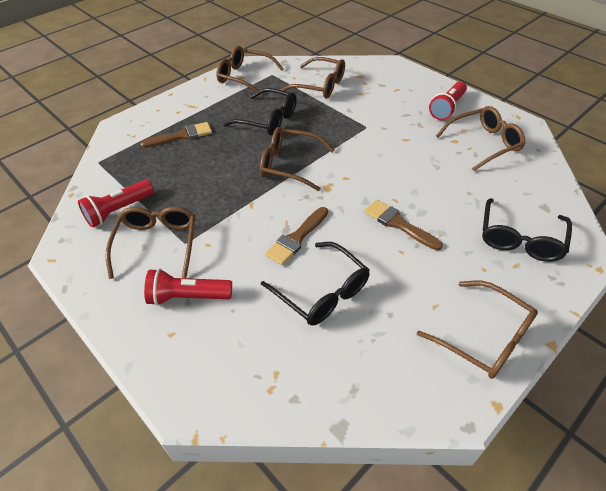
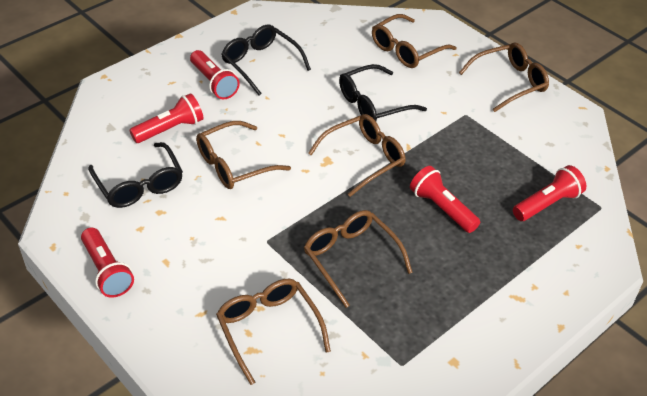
brown brush: 3 -> 0
red flashlight: 3 -> 5

